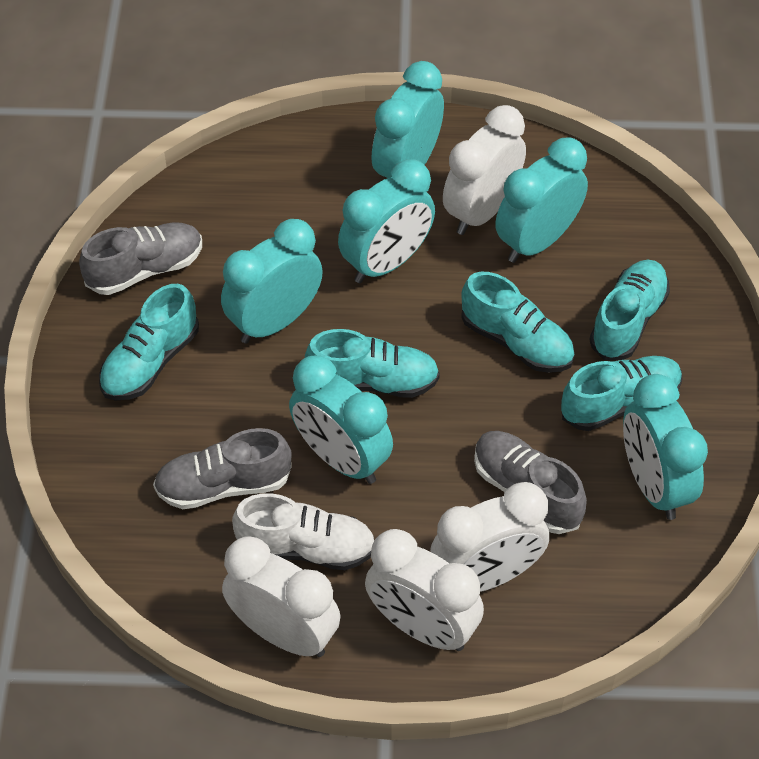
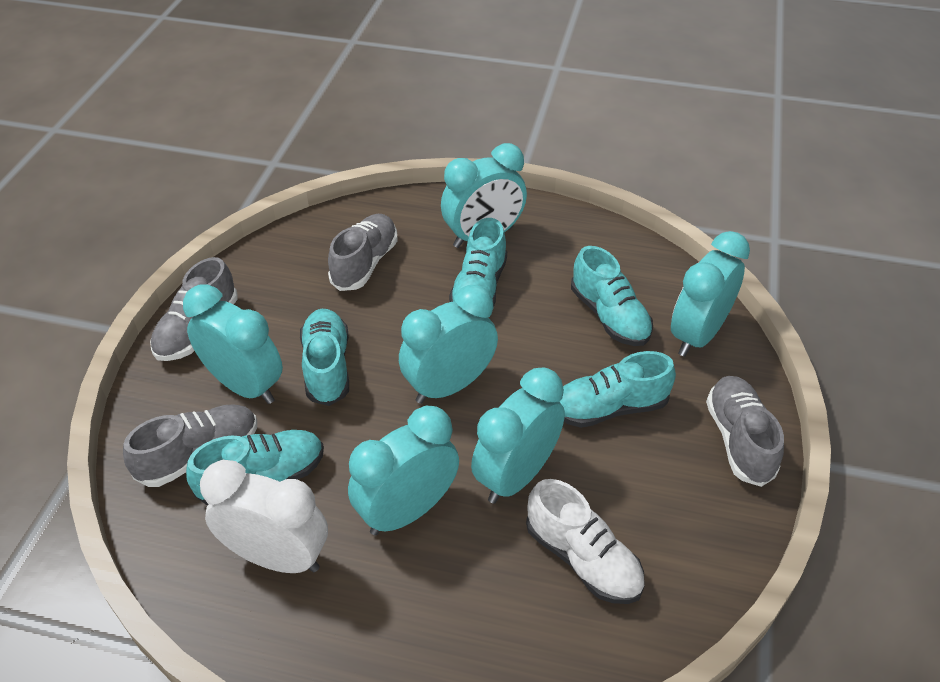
grey shoe: 3 -> 4
white clock: 4 -> 1

